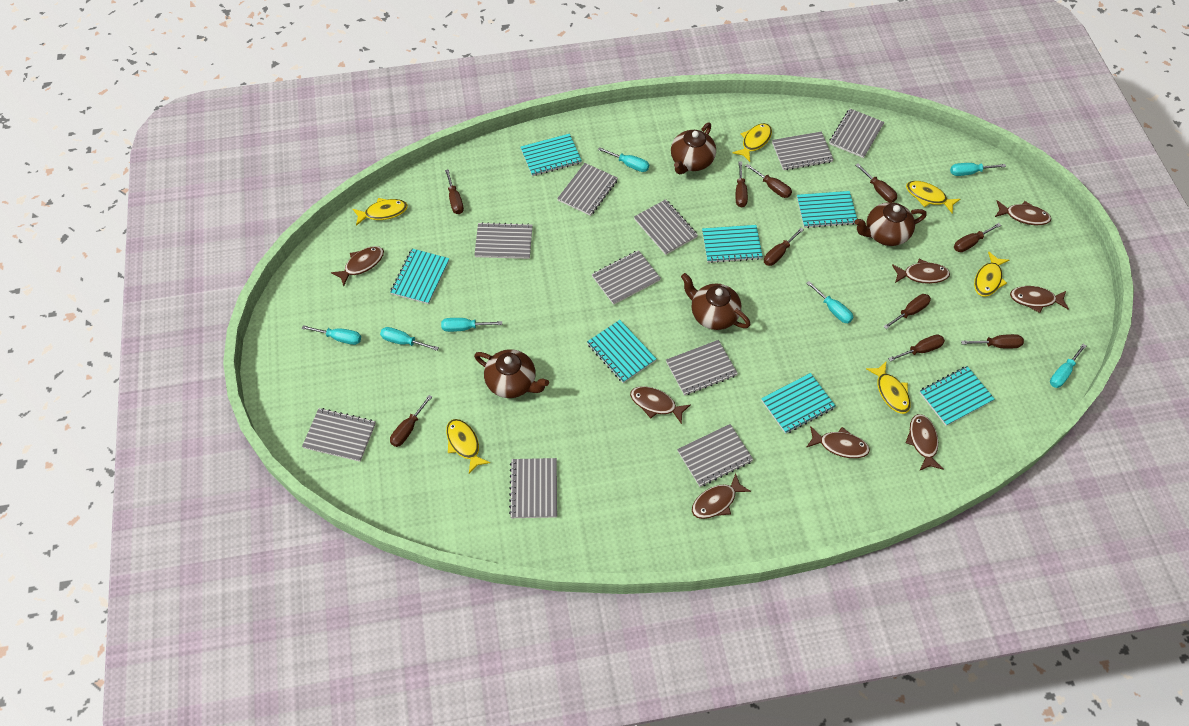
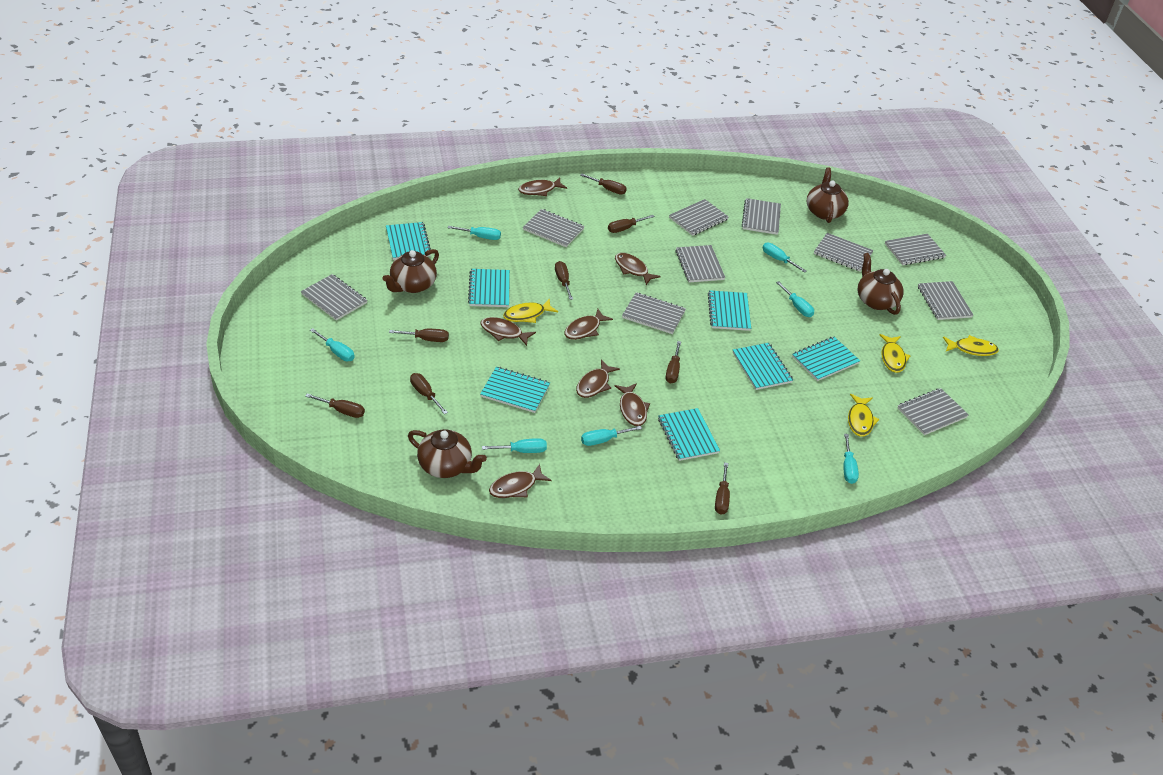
brown fish: 8 -> 7
brown screwdriver: 10 -> 8
yellow fish: 6 -> 4

